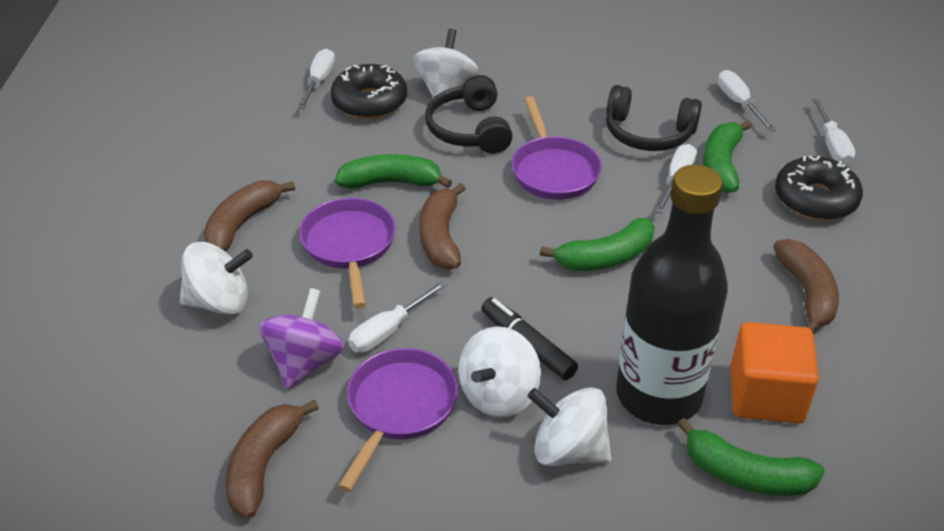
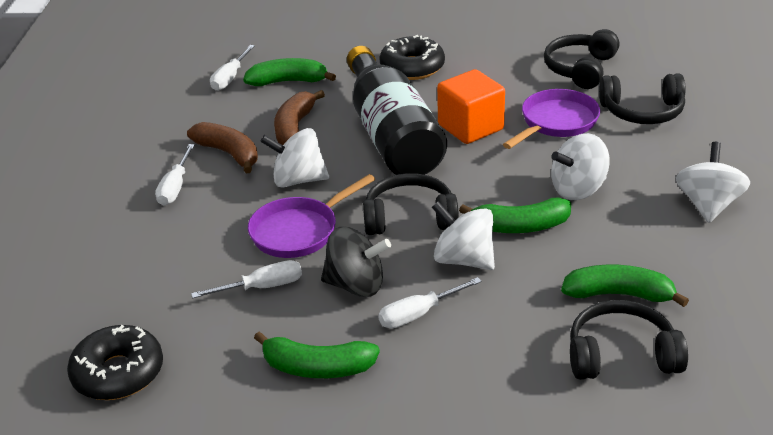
black headphones: 2 -> 4
black marker: 1 -> 0
black spinning top: 0 -> 1
brown banana: 4 -> 2
purple pan: 3 -> 2
purple spinning top: 1 -> 0
white screwdriver: 5 -> 4

